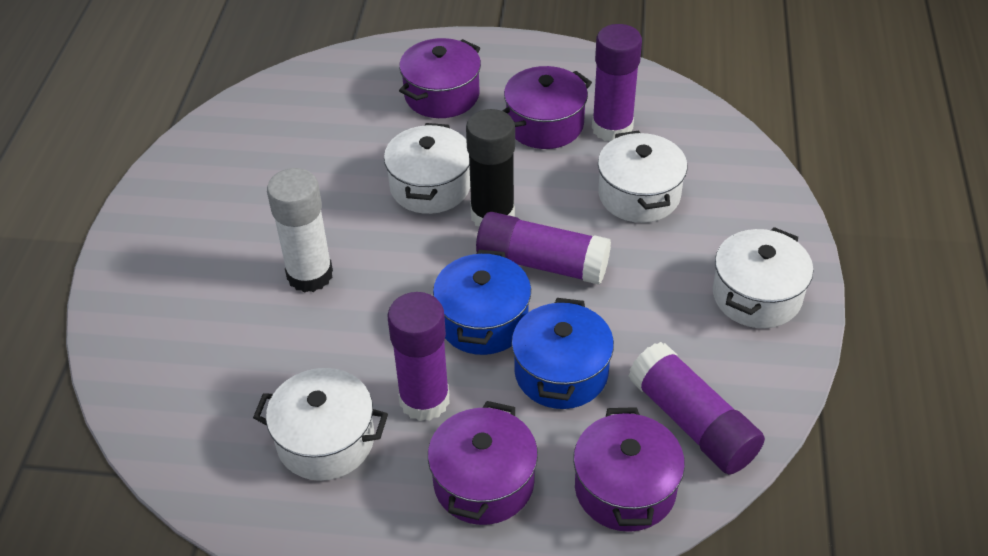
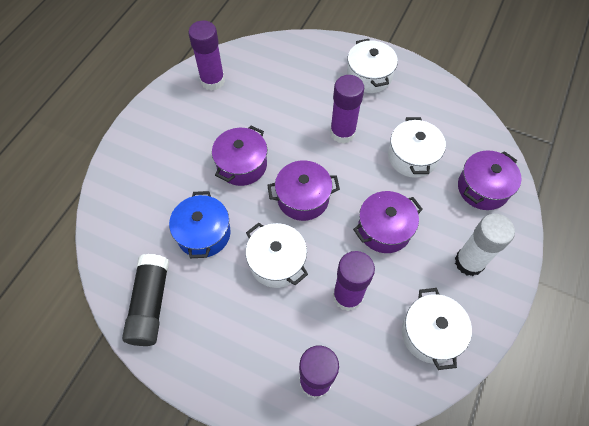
blue pot: 2 -> 1

